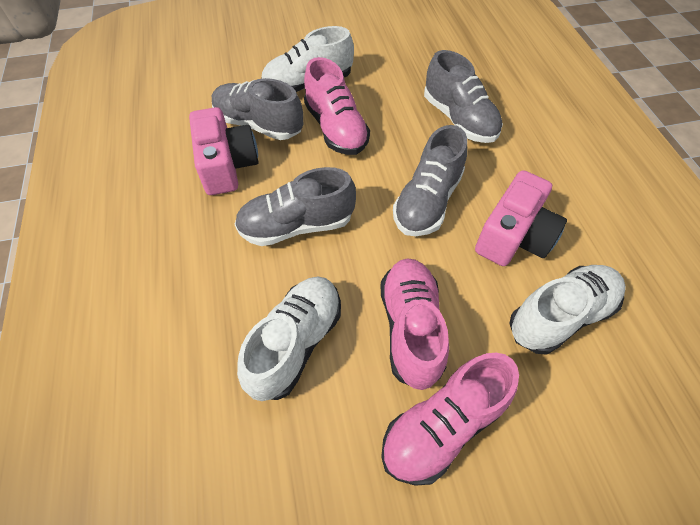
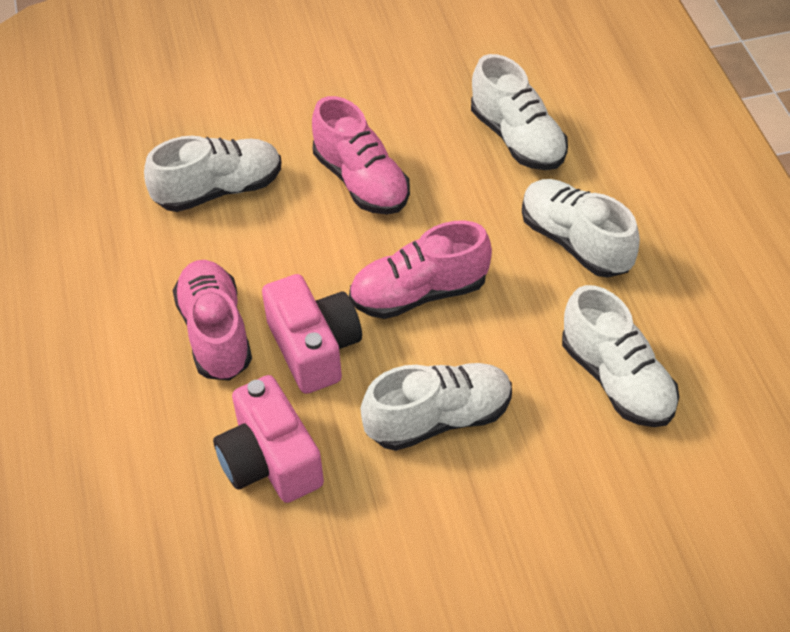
grey shoe: 4 -> 0
white shoe: 3 -> 5

